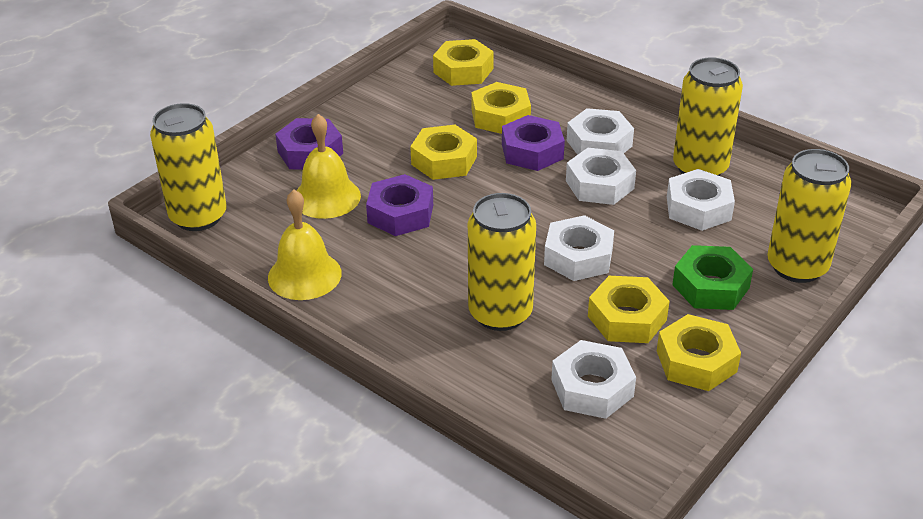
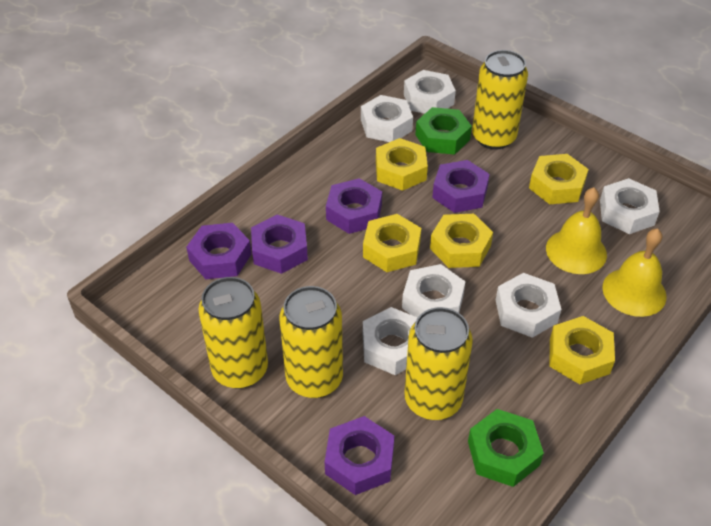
green nut: 1 -> 2
purple nut: 3 -> 5
white nut: 5 -> 6

